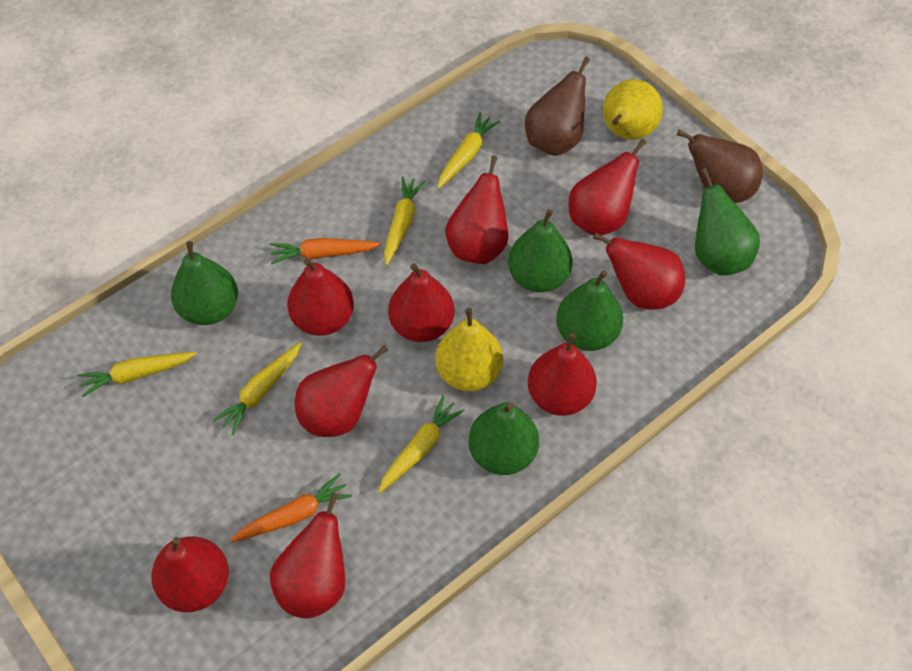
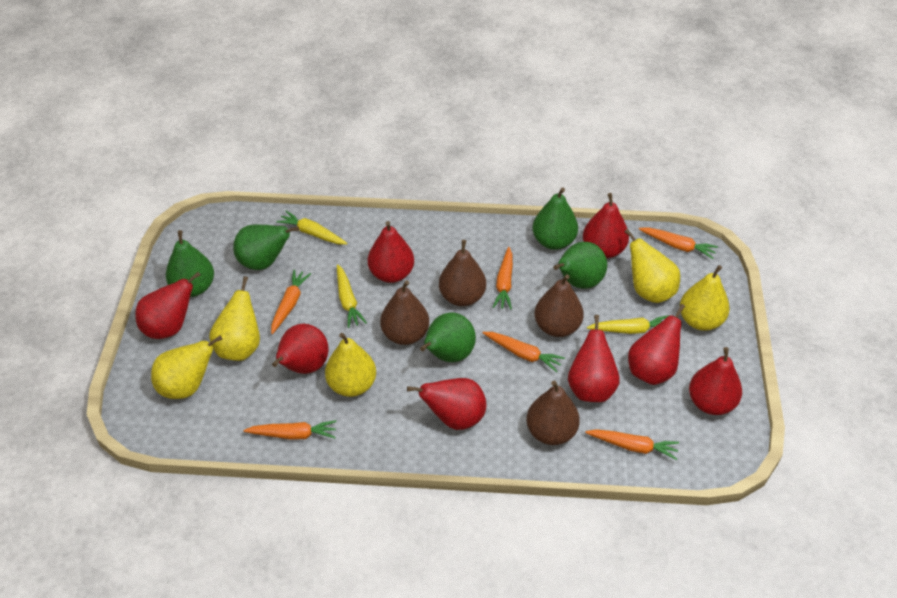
brown pear: 2 -> 4
orange carrot: 2 -> 6
red pear: 9 -> 8
yellow carrot: 5 -> 3
yellow pear: 2 -> 5

